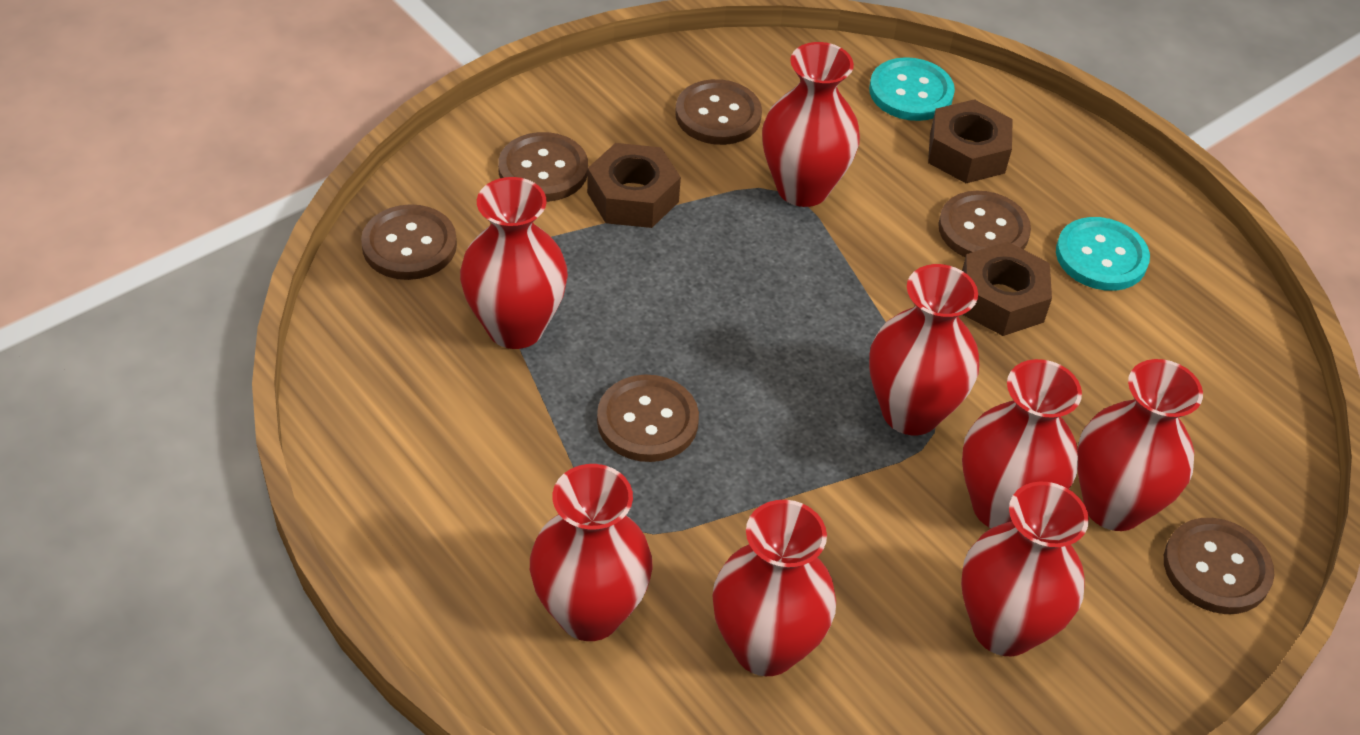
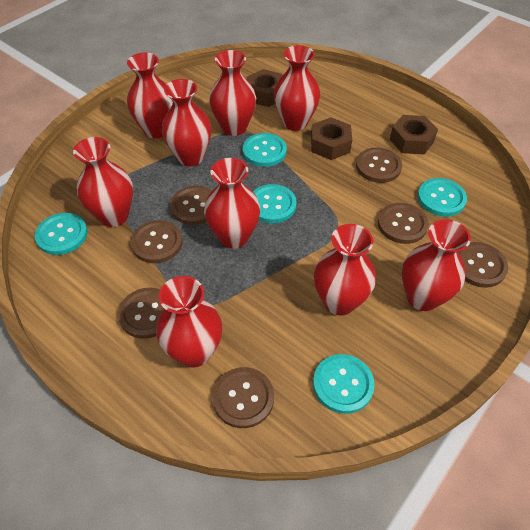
brown button: 6 -> 7
red vase: 8 -> 9
turquoise button: 2 -> 5

